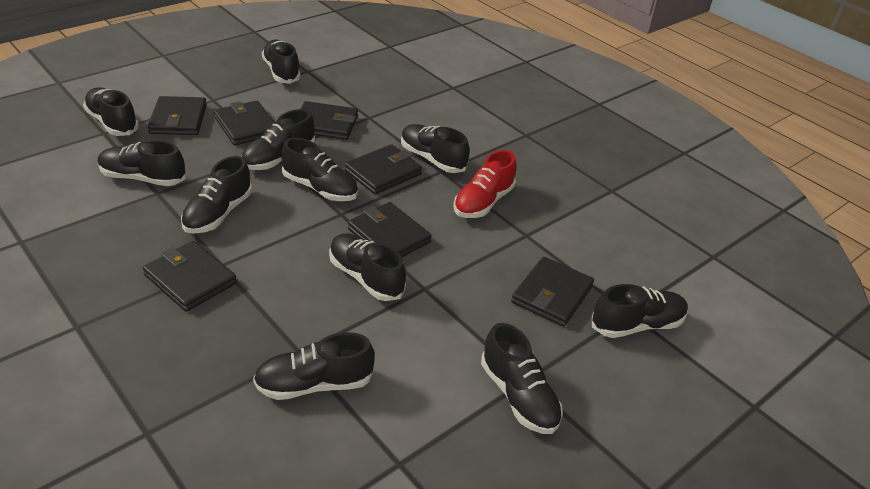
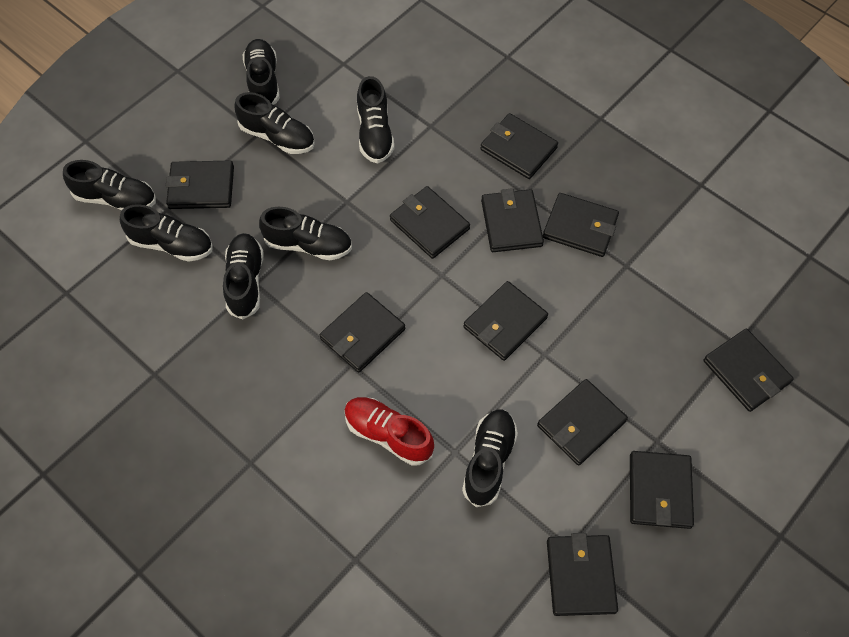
black shoe: 11 -> 8
black wallet: 7 -> 11

